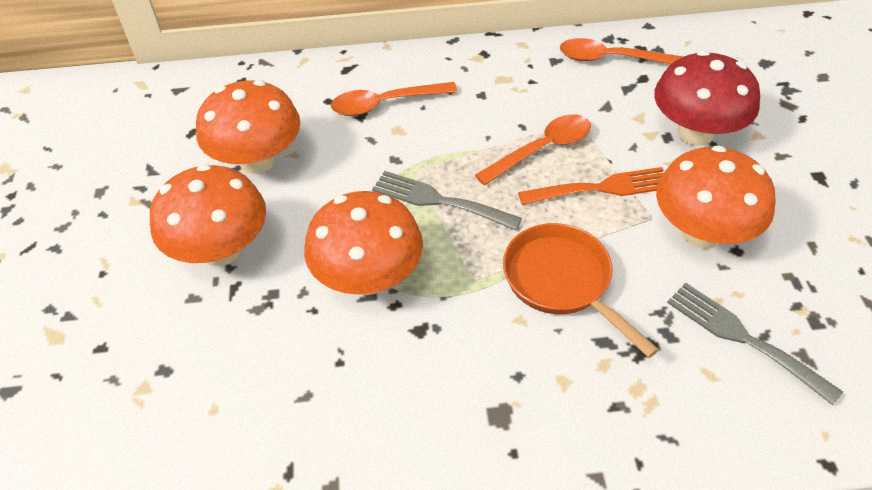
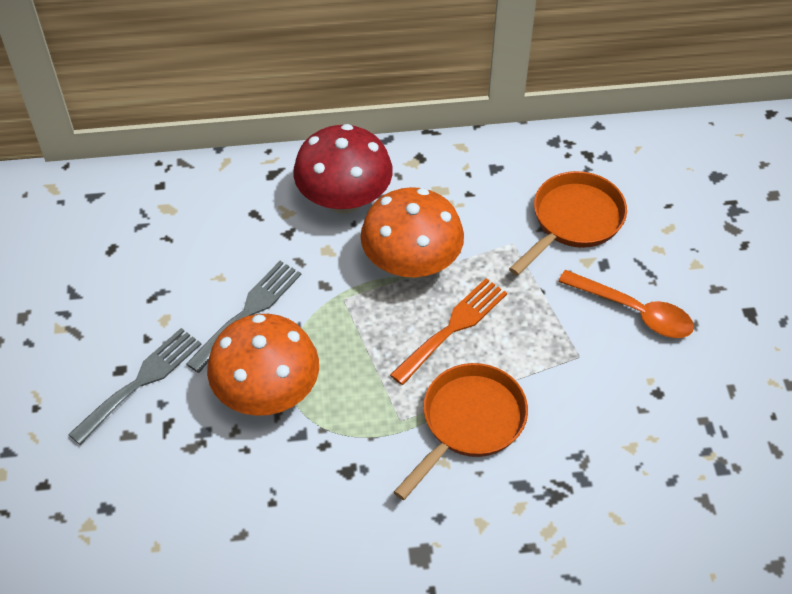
orange mushroom: 4 -> 2
orange pan: 1 -> 2
orange spoon: 3 -> 1

